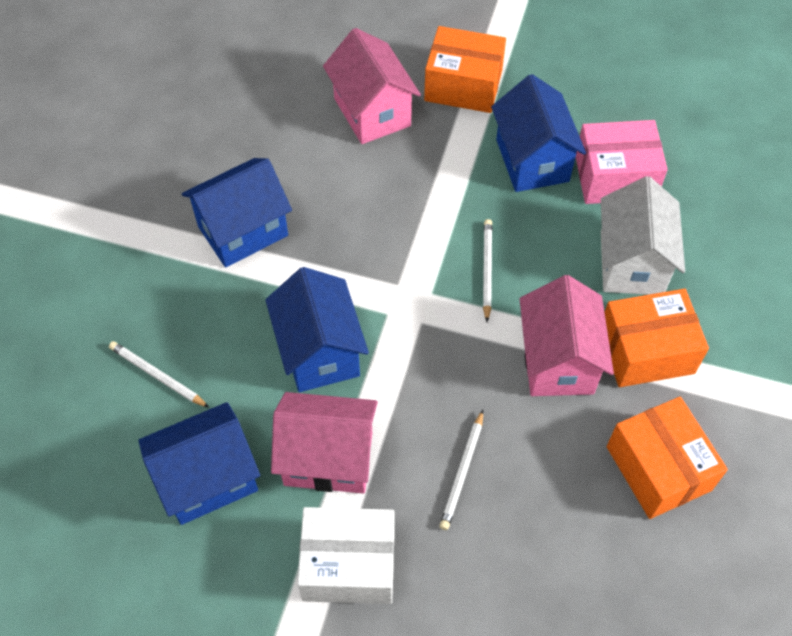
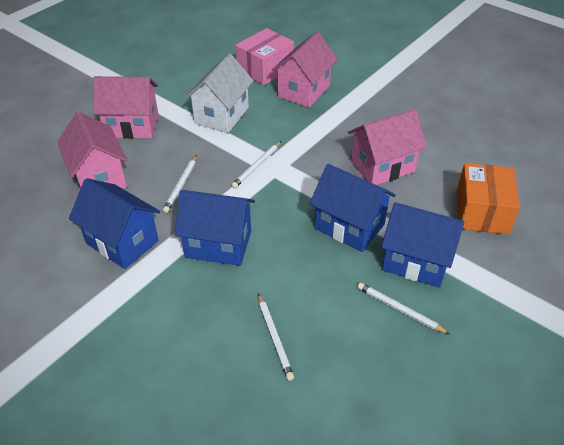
orange box: 3 -> 1
pink house: 3 -> 4
white box: 1 -> 0
white pencil: 3 -> 4

